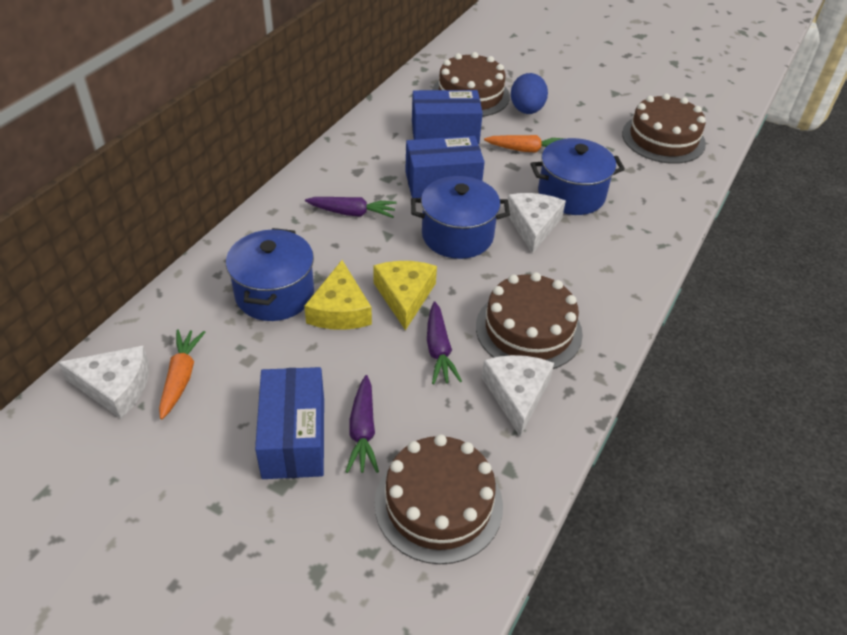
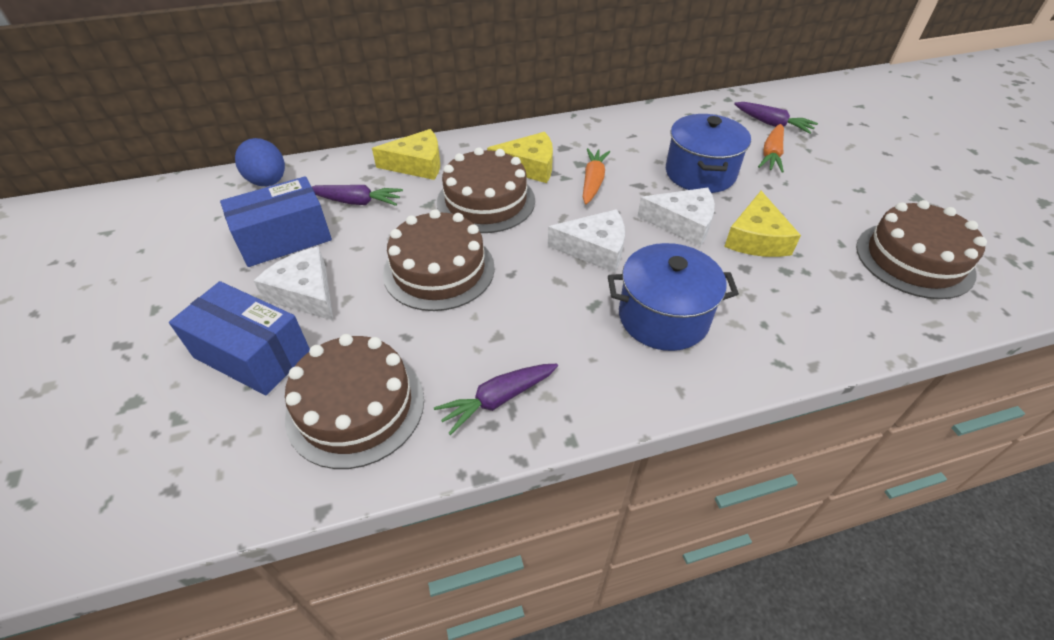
blue box: 3 -> 2
blue pot: 3 -> 2
yellow cheese: 2 -> 3

